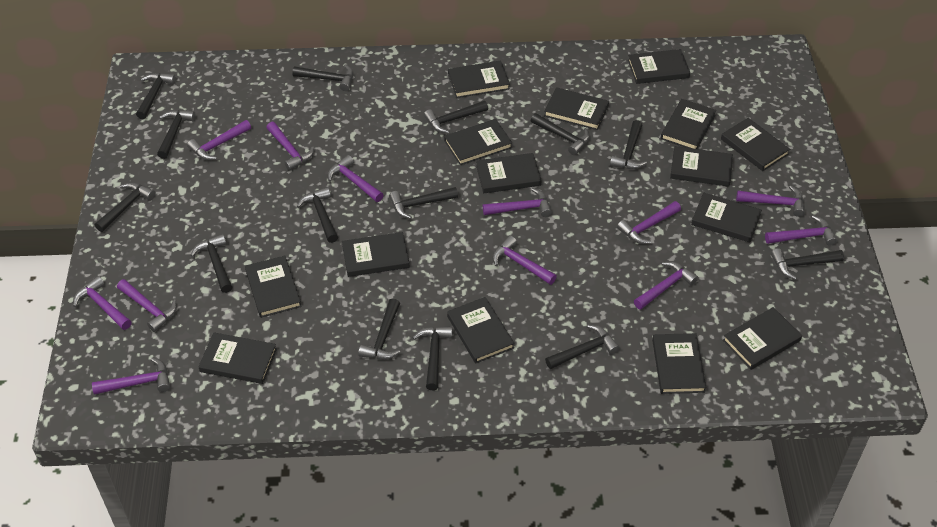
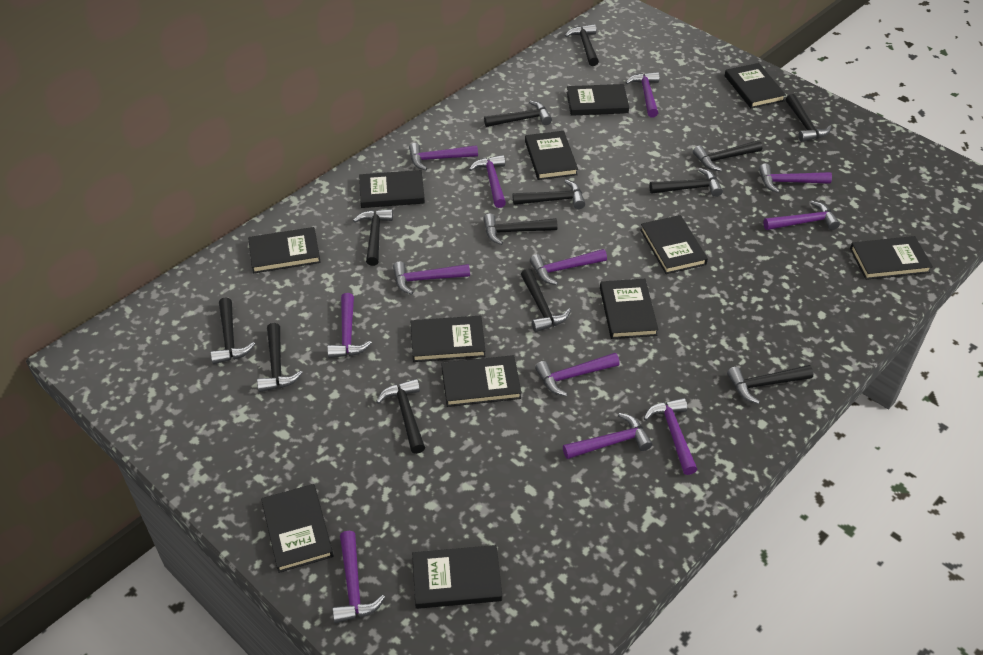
black book: 15 -> 12
black hammer: 14 -> 13

